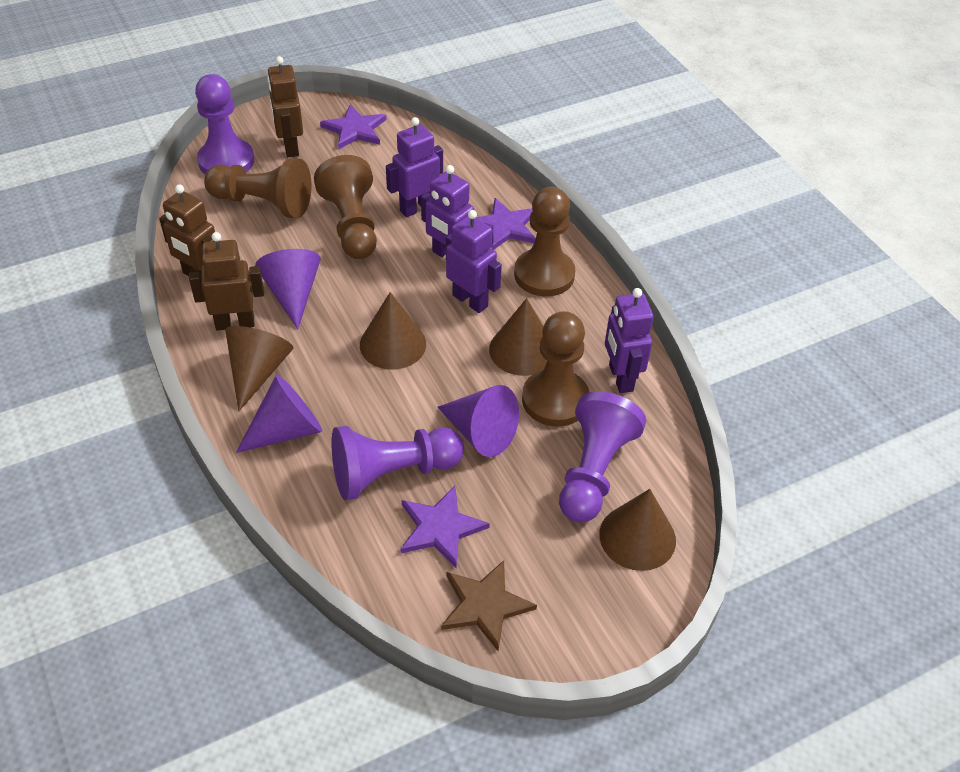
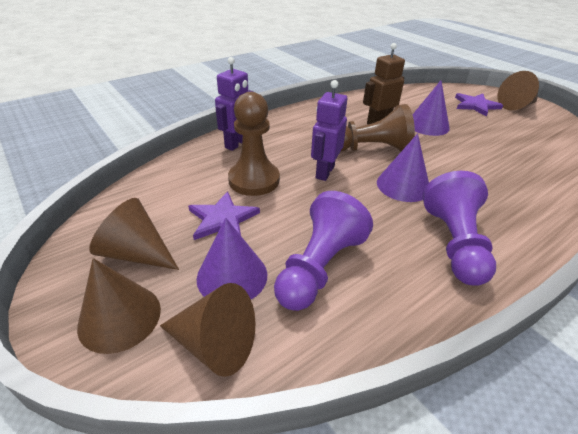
brown pawn: 4 -> 2
brown robot: 3 -> 1
brown star: 1 -> 0
purple pawn: 3 -> 2
purple robot: 4 -> 2
purple star: 3 -> 2

